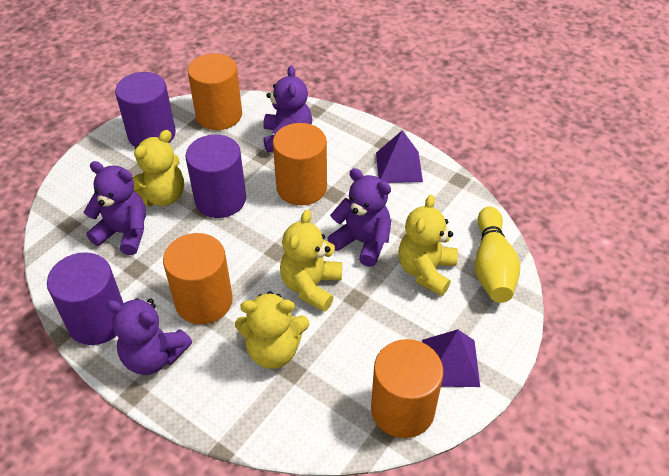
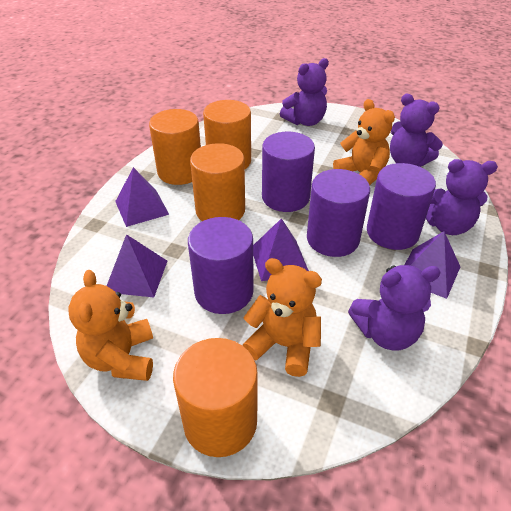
orange teddy bear: 0 -> 3
purple cylinder: 3 -> 4
purple pyramid: 2 -> 4
yellow bowling pin: 1 -> 0
yellow teddy bear: 4 -> 0

